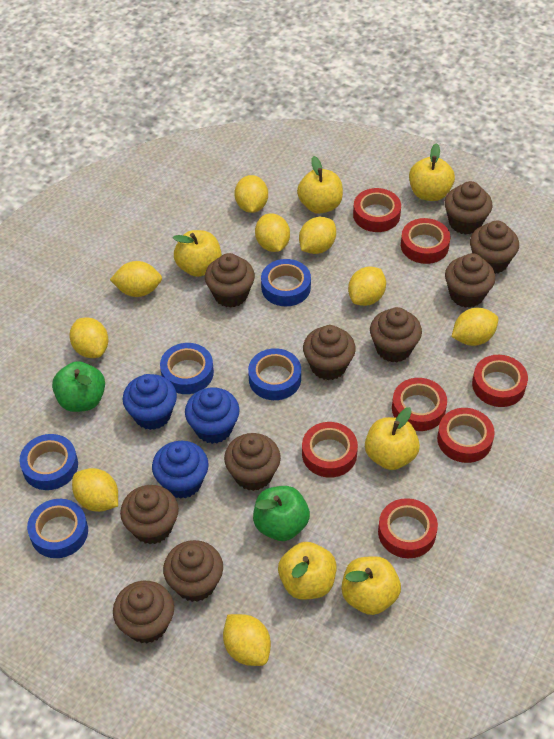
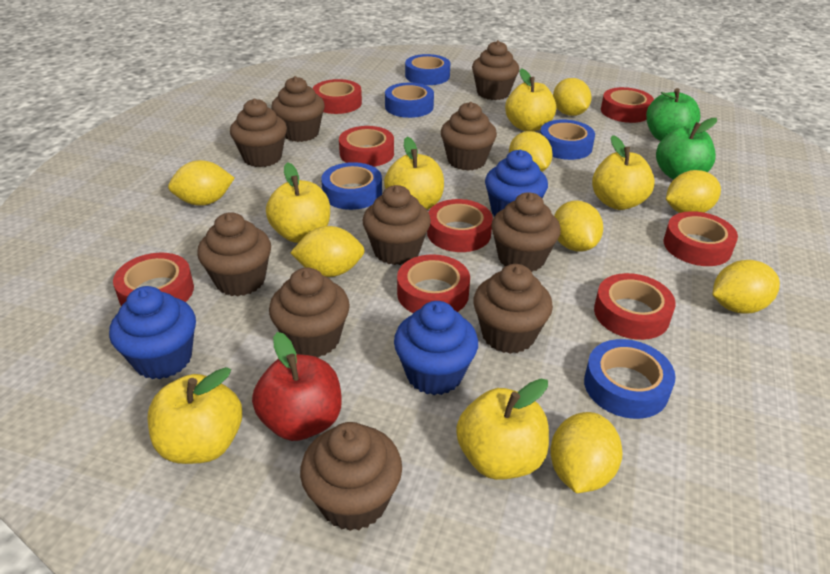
red apple: 0 -> 1
red tape: 7 -> 8
yellow lemon: 9 -> 8

